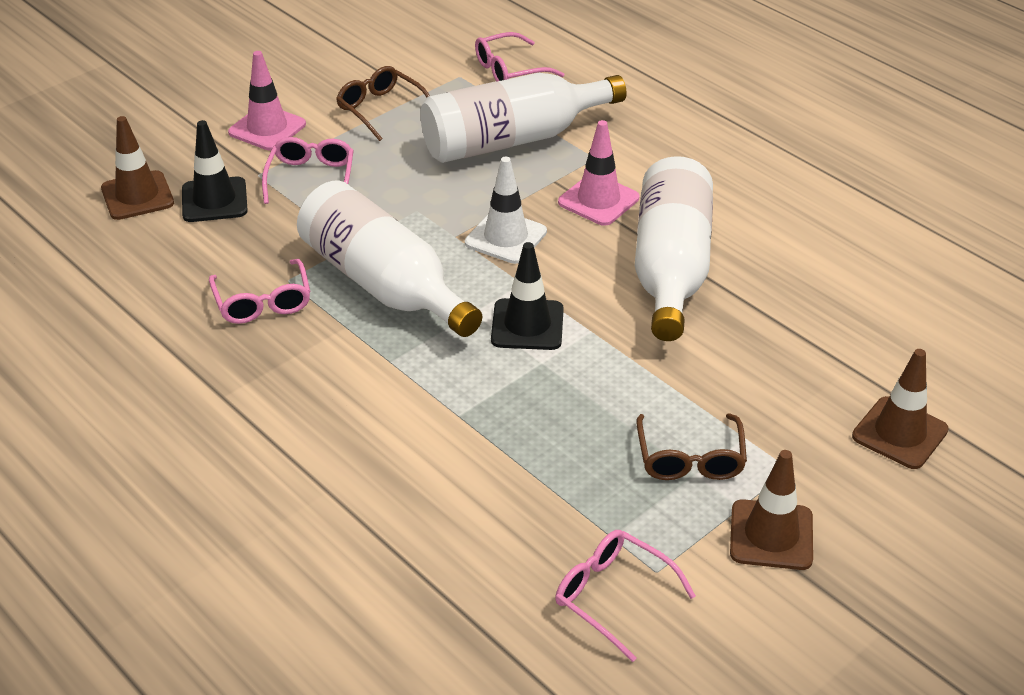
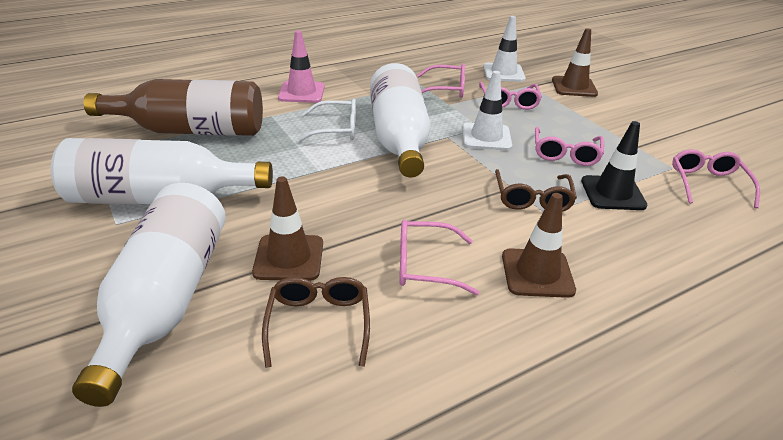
black traffic cone: 2 -> 1
brown bottle: 0 -> 1
pink glasses: 4 -> 5
pink traffic cone: 2 -> 1
white glasses: 0 -> 1
white traffic cone: 1 -> 2

